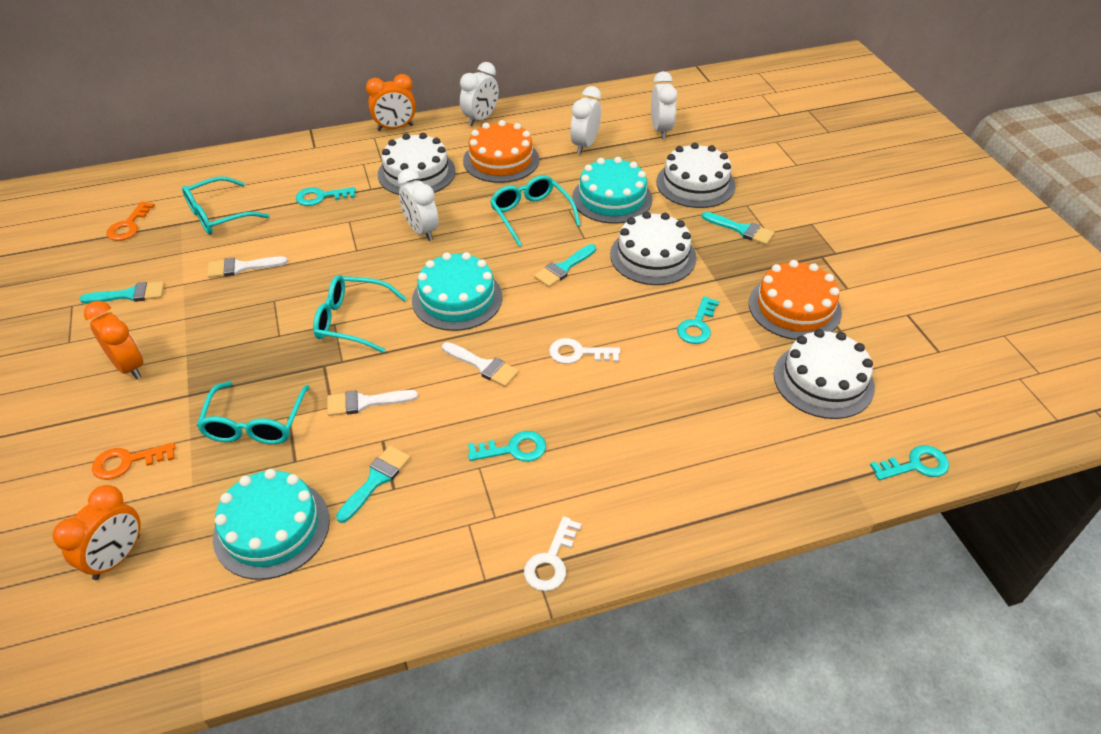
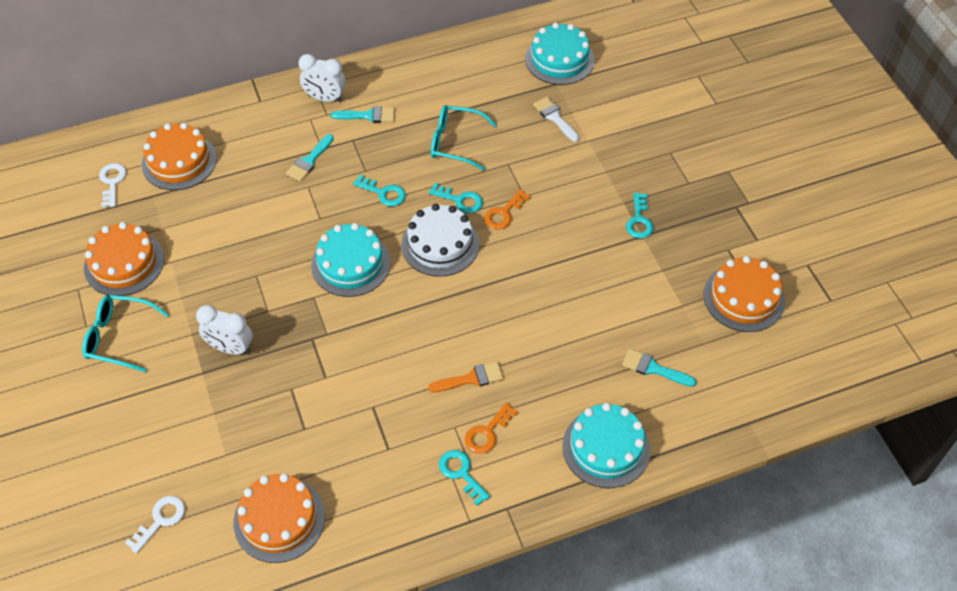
orange brush: 0 -> 1
orange cake: 2 -> 4
orange clock: 3 -> 0
turquoise brush: 4 -> 3
turquoise glasses: 4 -> 2
white brush: 3 -> 1
white cake: 4 -> 1
white clock: 4 -> 2

